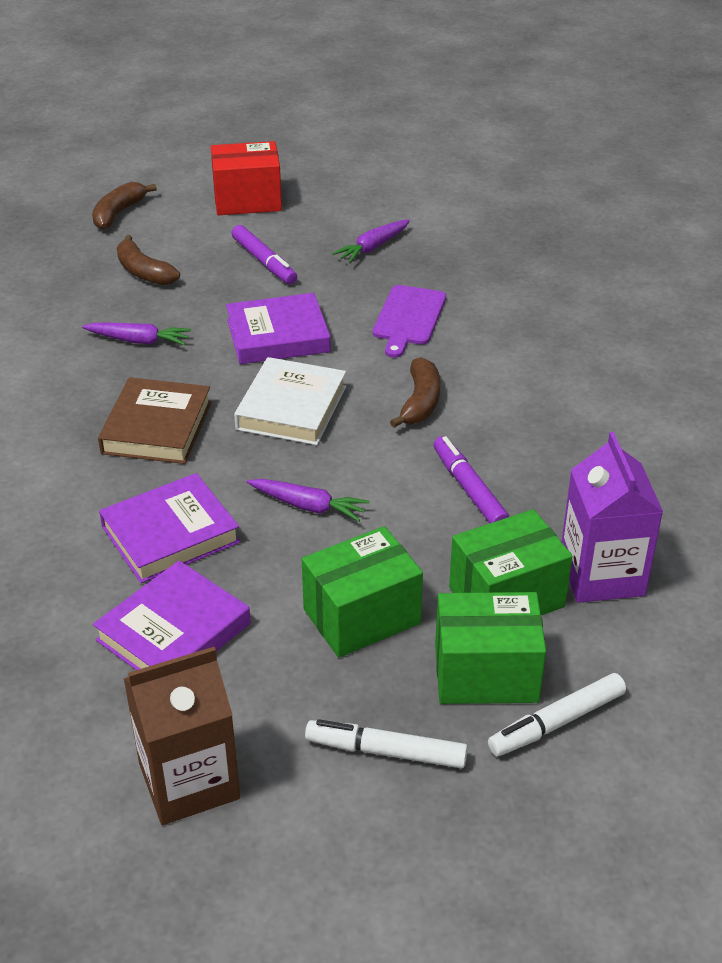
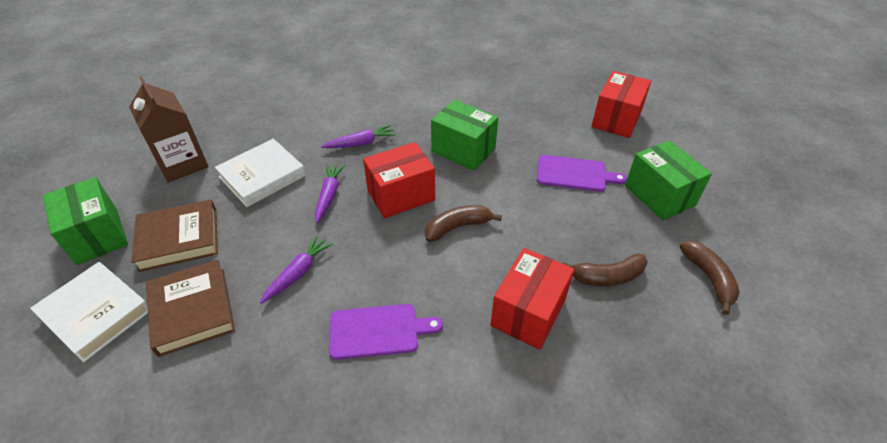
brown book: 1 -> 2
purple book: 3 -> 0
purple carton: 1 -> 0
purple cutting board: 1 -> 2
purple marker: 2 -> 0
red box: 1 -> 3
white book: 1 -> 2
white marker: 2 -> 0

